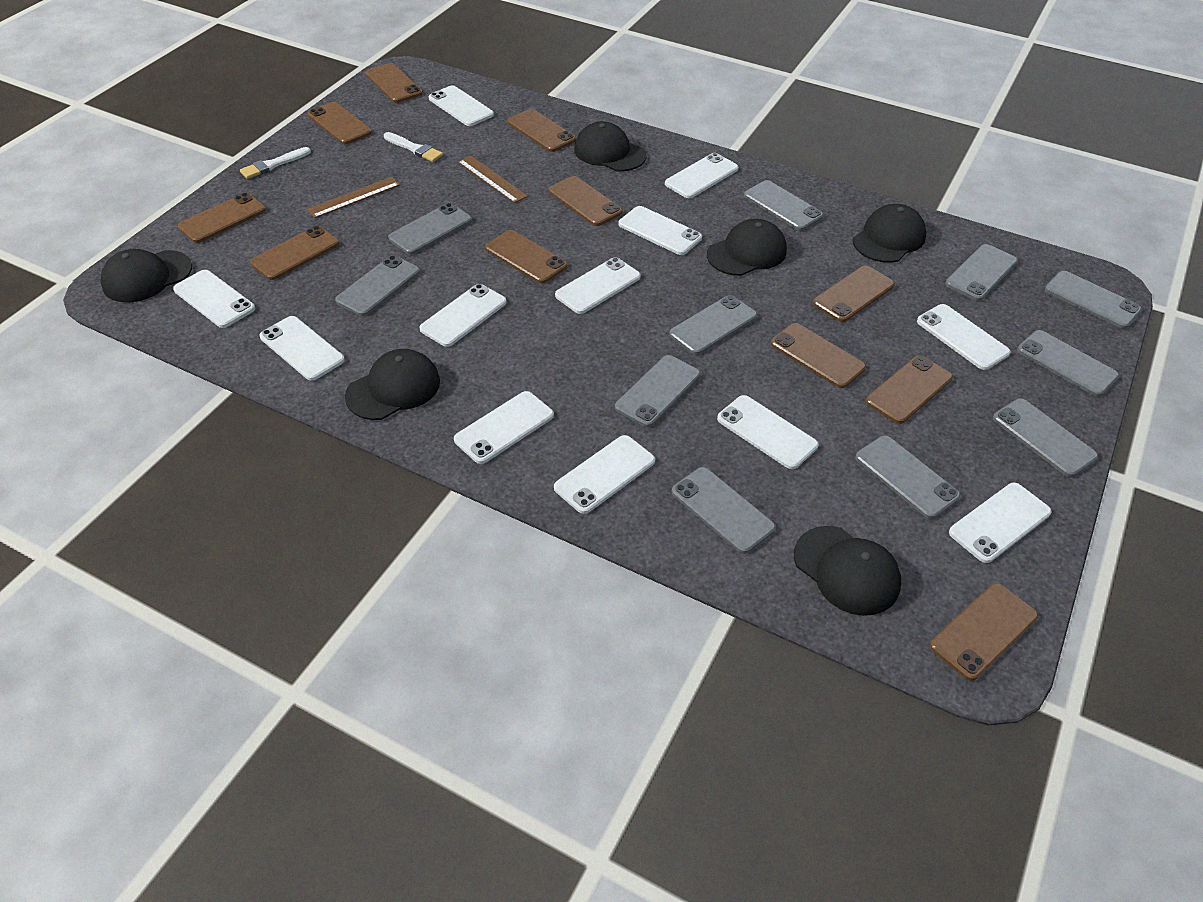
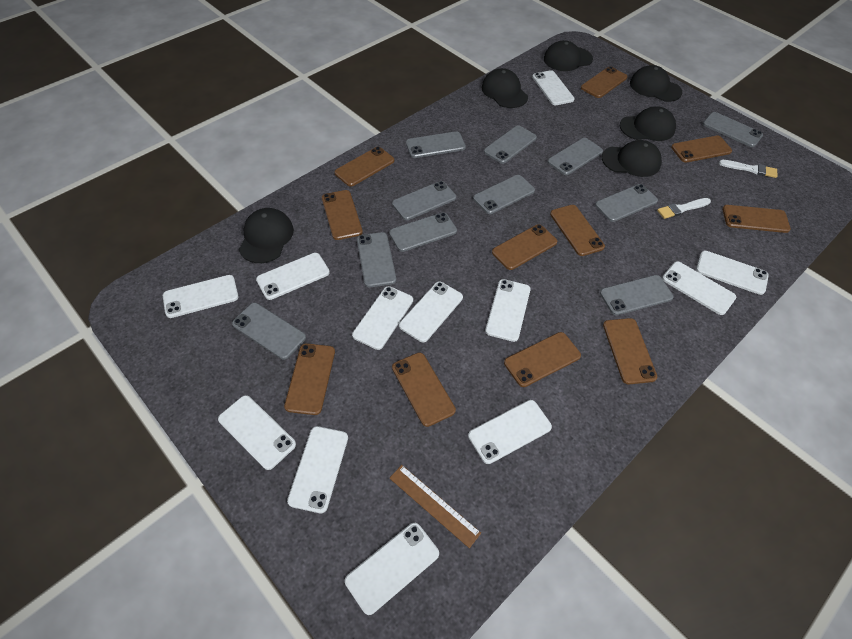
brown ruler: 2 -> 1

